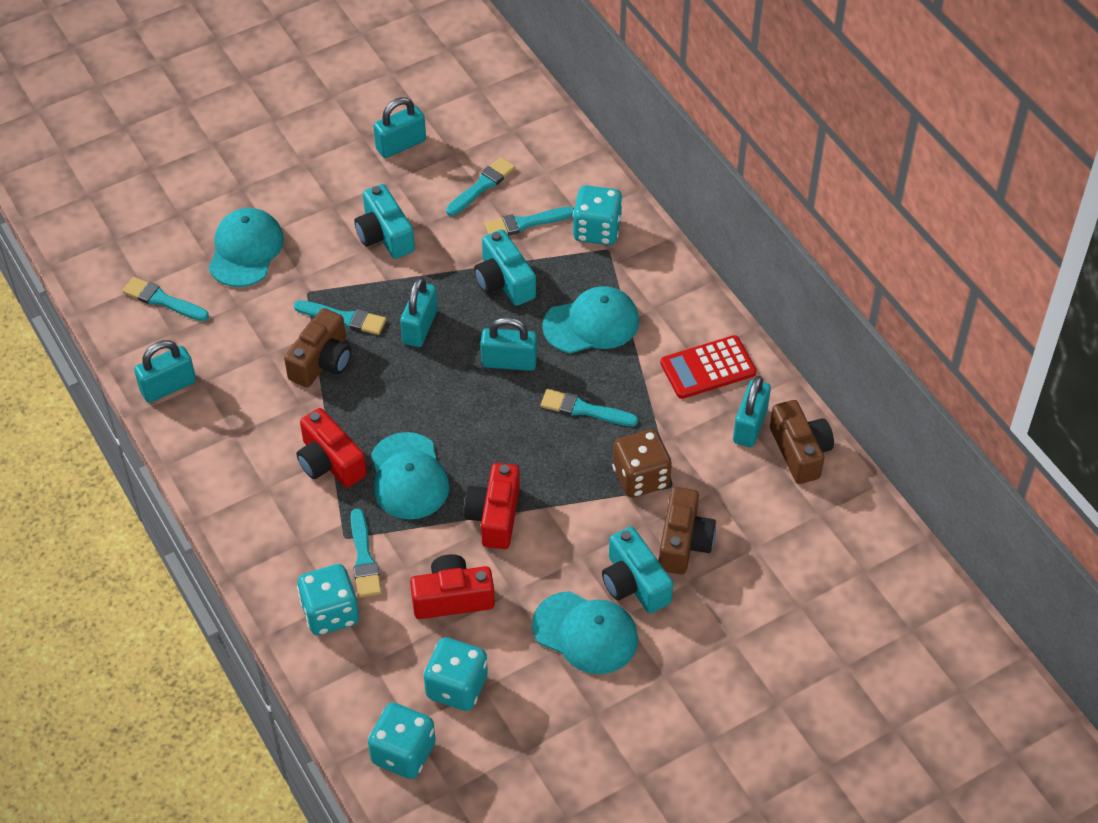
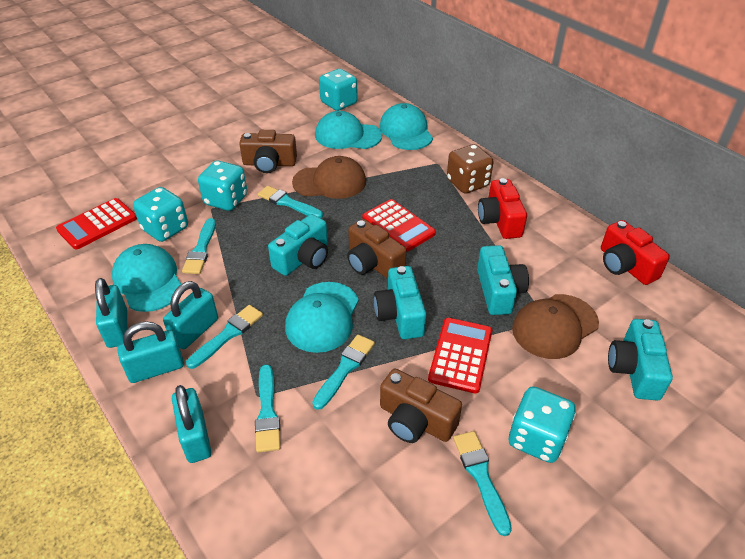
brown cap: 0 -> 2
red calculator: 1 -> 3
red camera: 3 -> 2
turquoise camera: 3 -> 4
turquoise padlock: 5 -> 4

